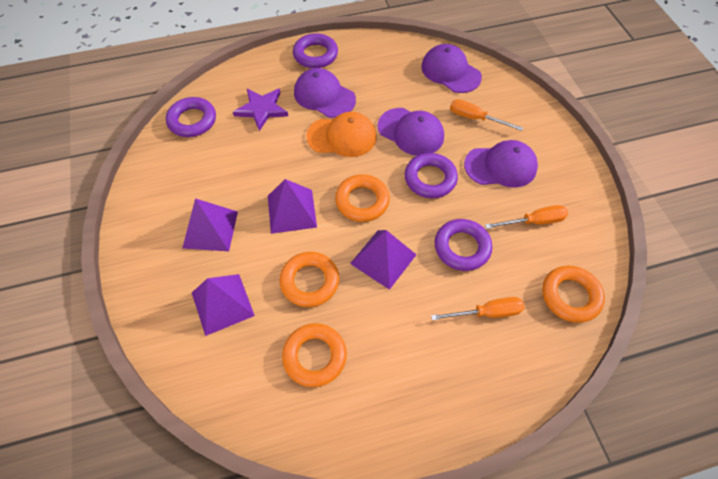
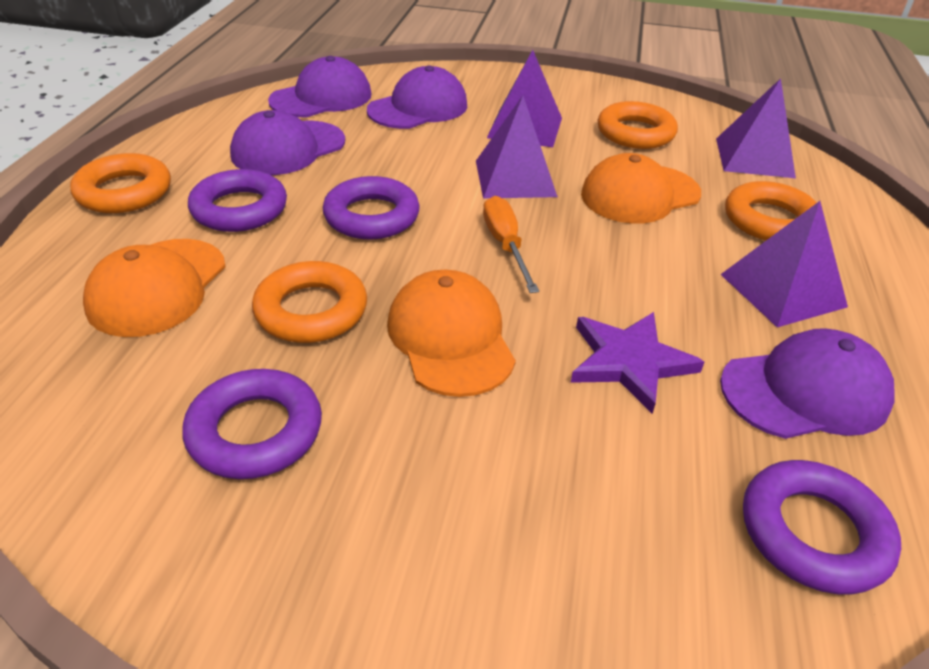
orange cap: 1 -> 3
orange screwdriver: 3 -> 1

